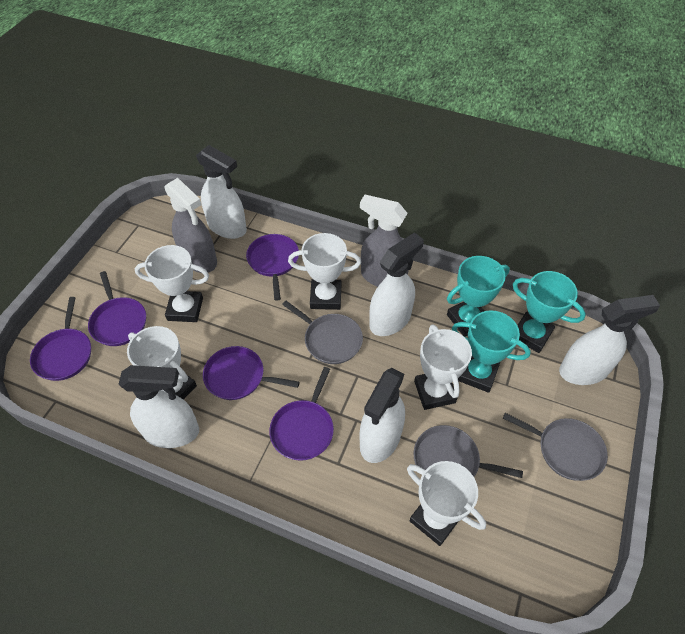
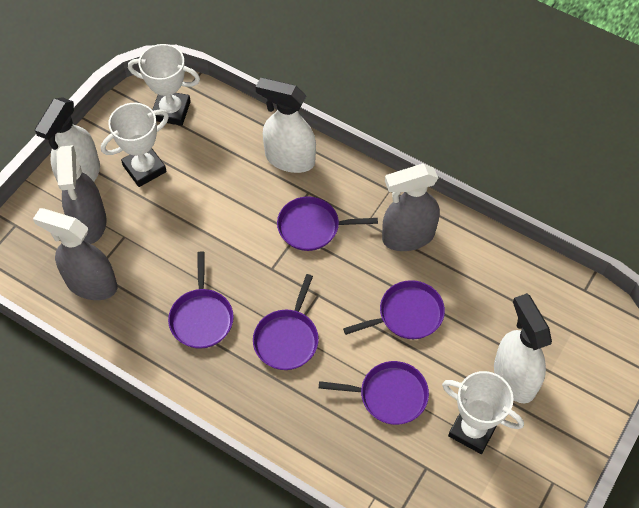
grey pan: 3 -> 0
grey spray bottle: 2 -> 3
turquoise trophy: 3 -> 0
white spray bottle: 5 -> 3
white trophy: 5 -> 3

